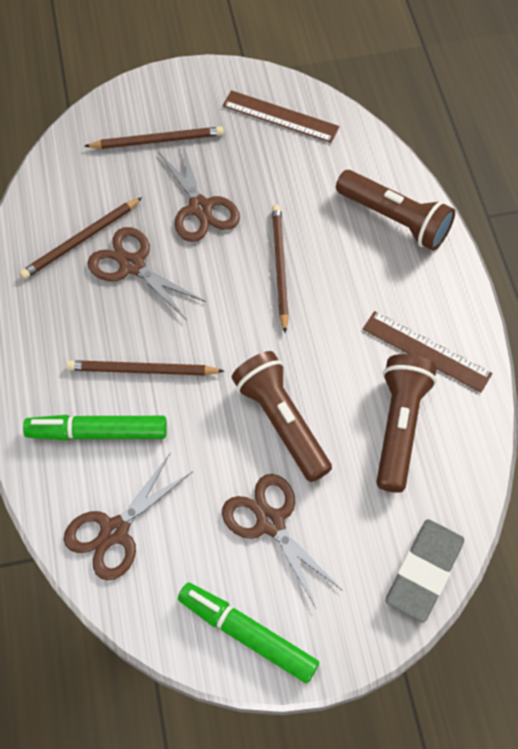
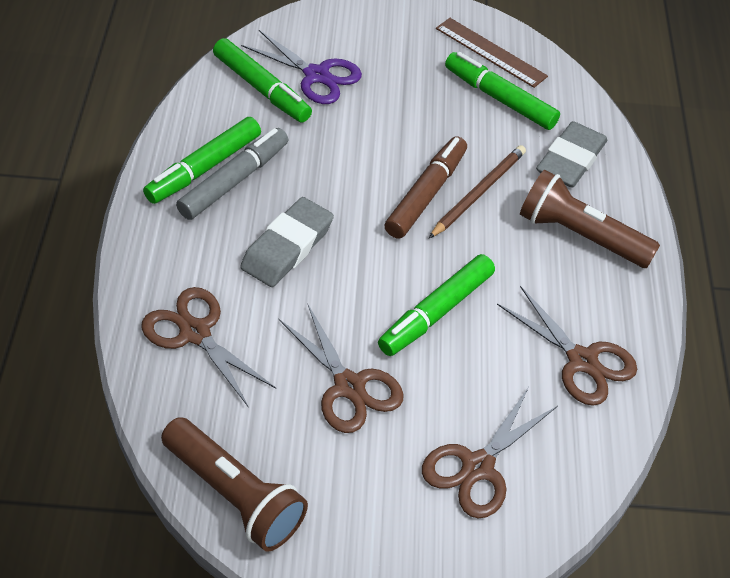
brown flashlight: 3 -> 2
brown marker: 0 -> 1
brown pencil: 4 -> 1
brown ruler: 2 -> 1
green marker: 2 -> 4
grey eraser: 1 -> 2
grey marker: 0 -> 1
purple scissors: 0 -> 1

